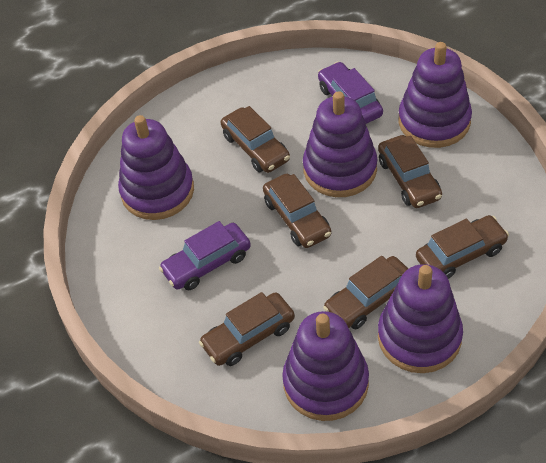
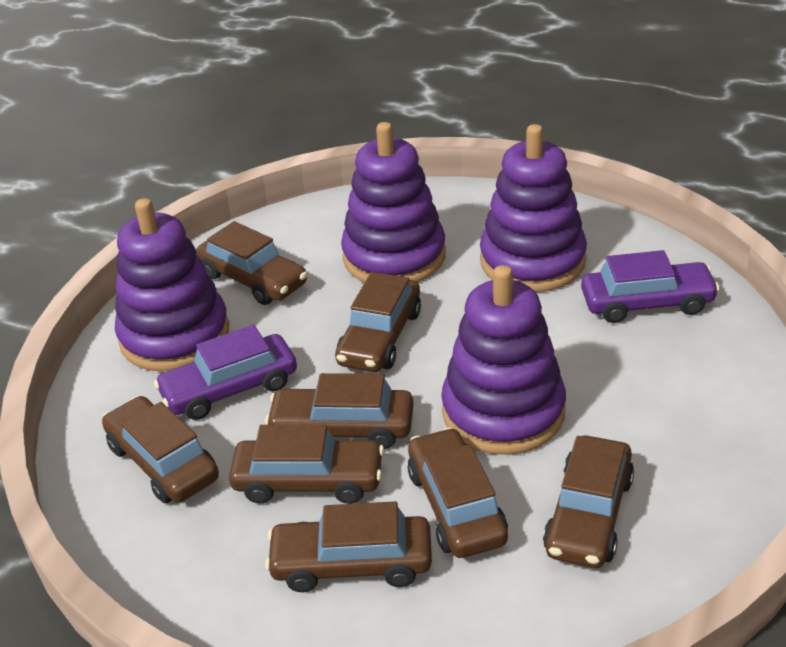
brown car: 6 -> 8
purple stacking toy: 5 -> 4

